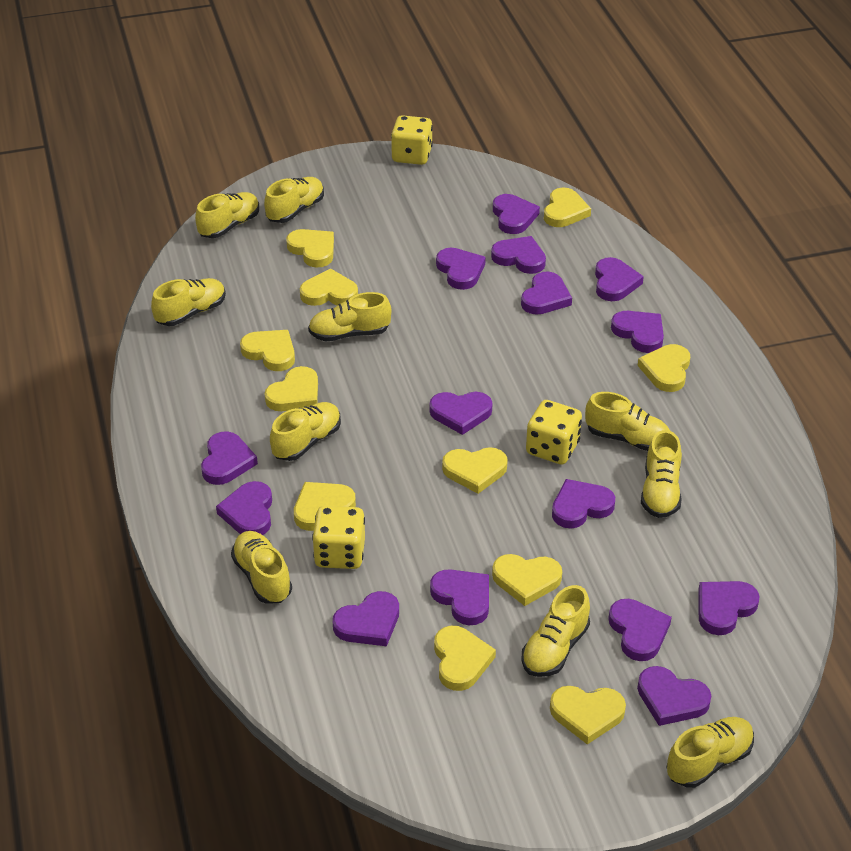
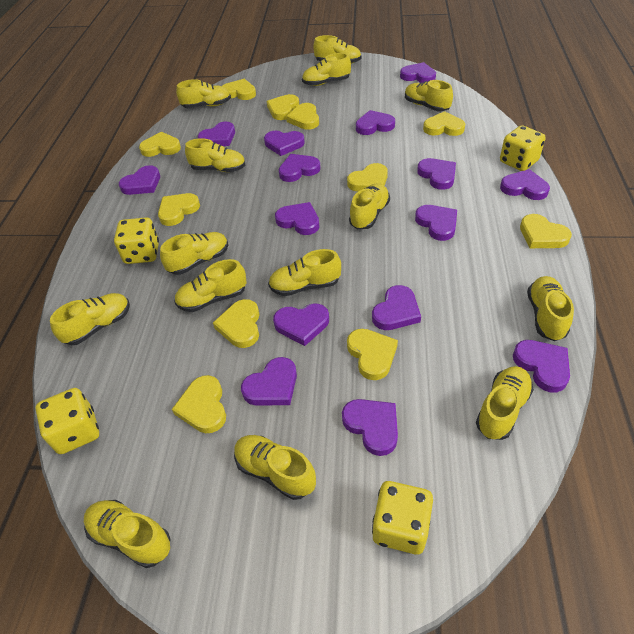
yellow dice: 3 -> 4
yellow shoe: 10 -> 14

